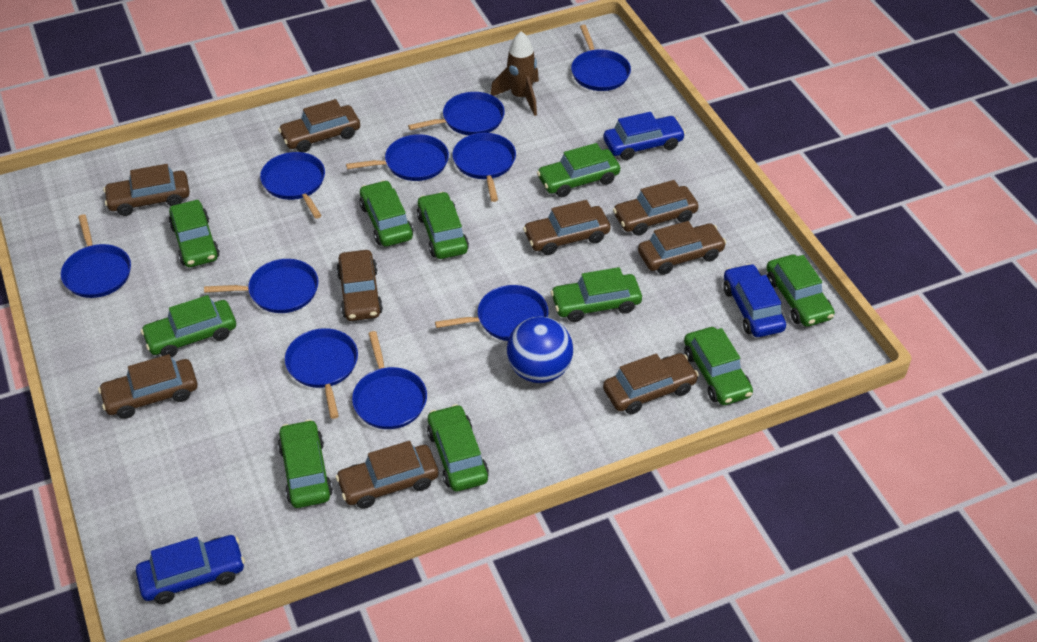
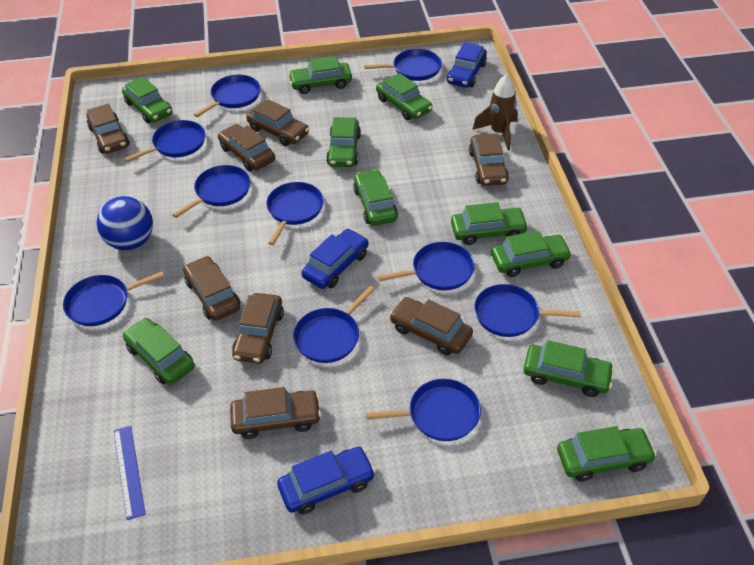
blue ruler: 0 -> 1
brown car: 9 -> 8

